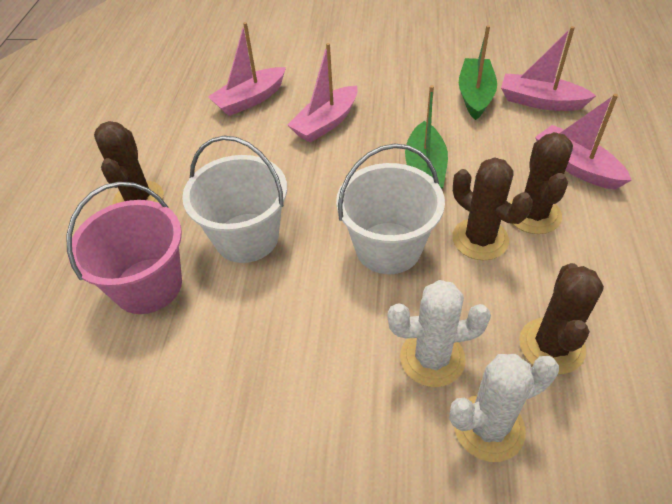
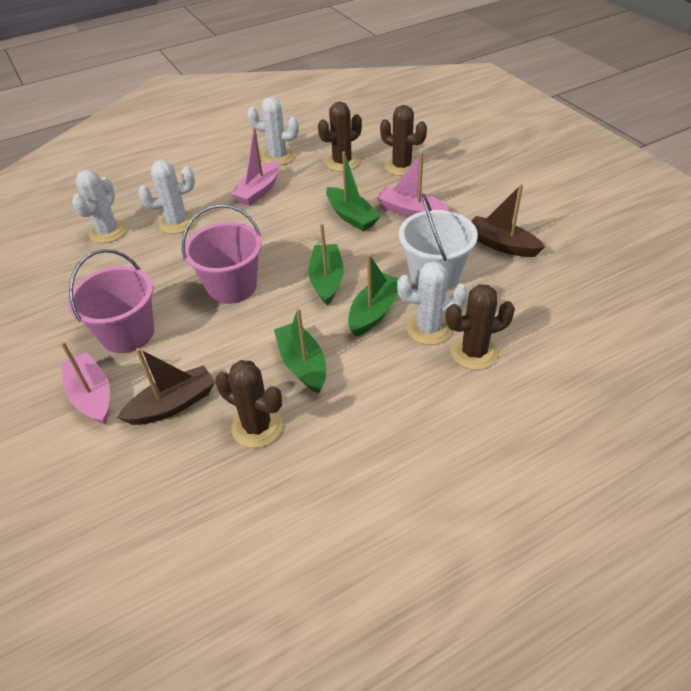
brown boat: 0 -> 2
green boat: 2 -> 4
pink boat: 4 -> 3
pink bucket: 1 -> 2
white bucket: 2 -> 1
white cactus: 2 -> 4

